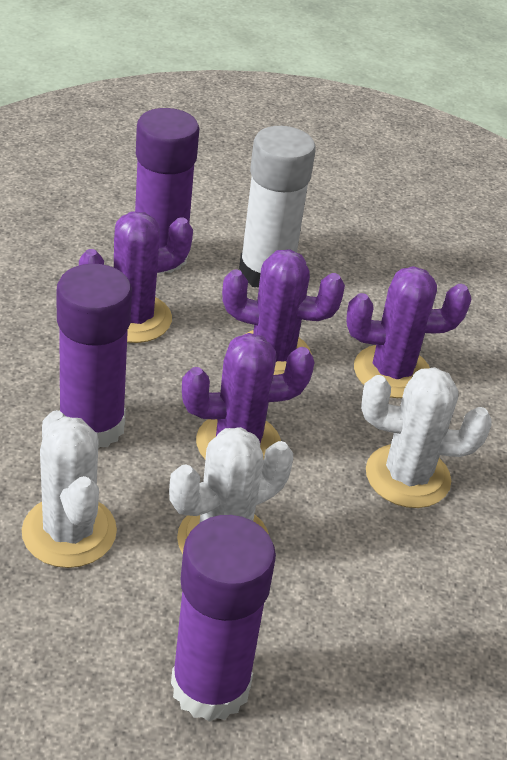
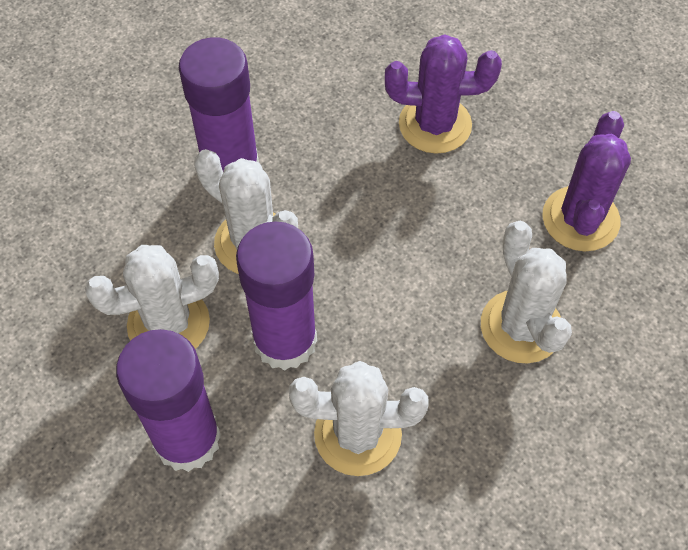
purple cactus: 4 -> 2
white cactus: 3 -> 4
white glue stick: 1 -> 0

